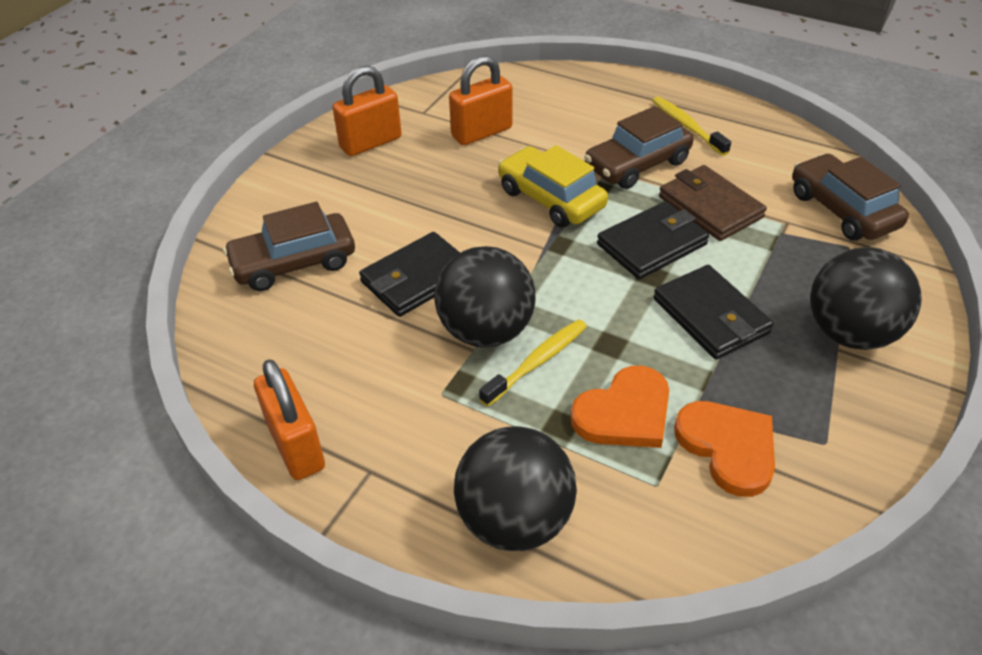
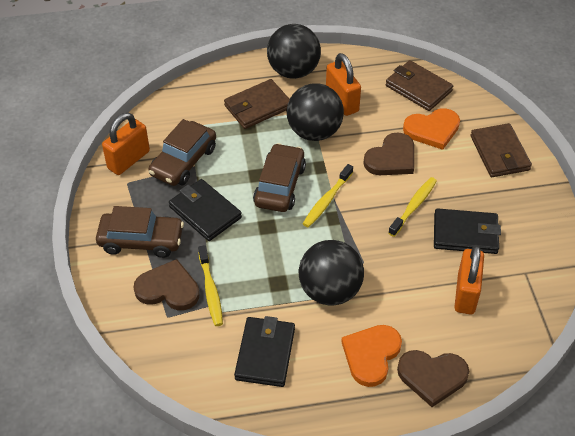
brown heart: 0 -> 3
brown wallet: 1 -> 3
yellow car: 1 -> 0
yellow toothbrush: 2 -> 3

